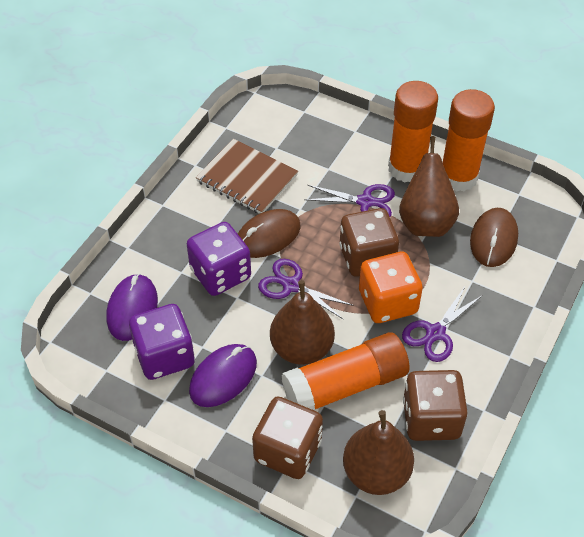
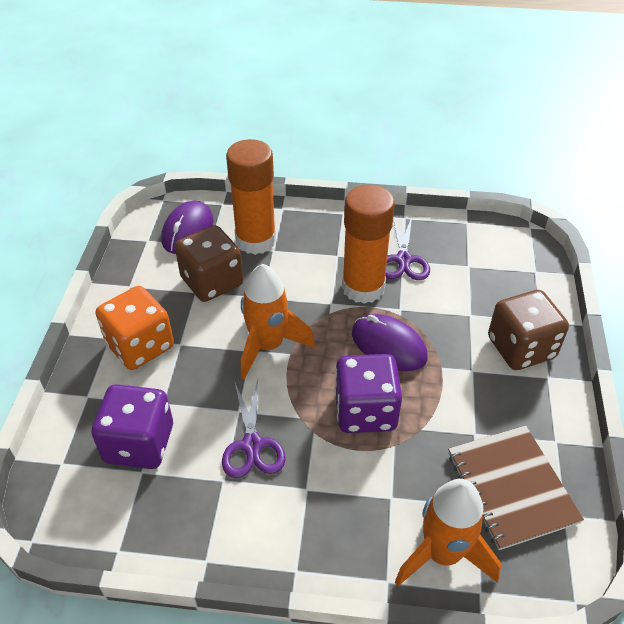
brown dice: 3 -> 2
brown mouse: 2 -> 0
brown pear: 3 -> 0
orange glue stick: 3 -> 2
orange rocket: 0 -> 2
purple scissors: 3 -> 2

